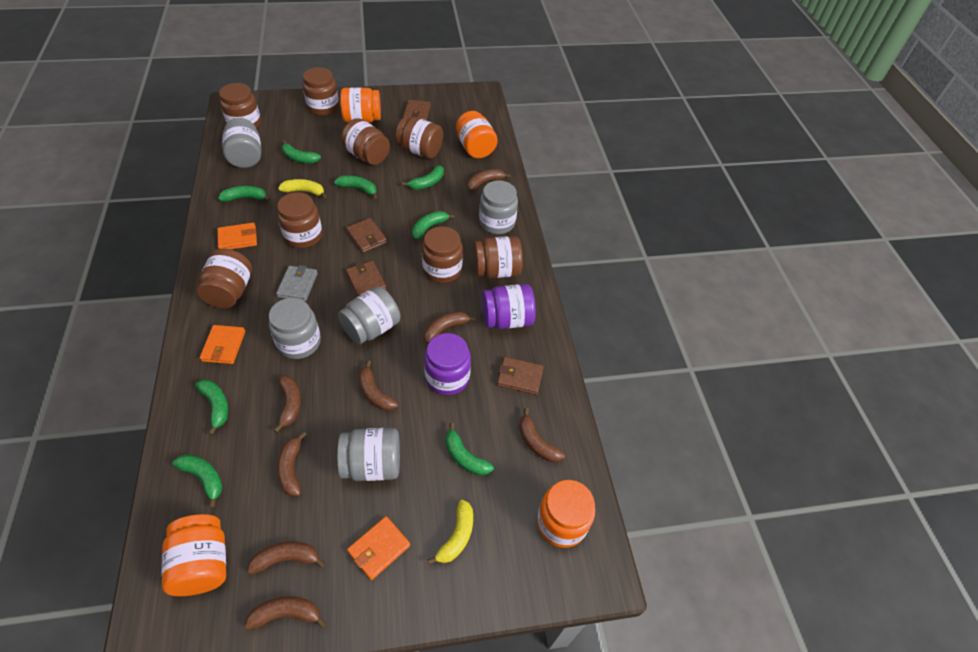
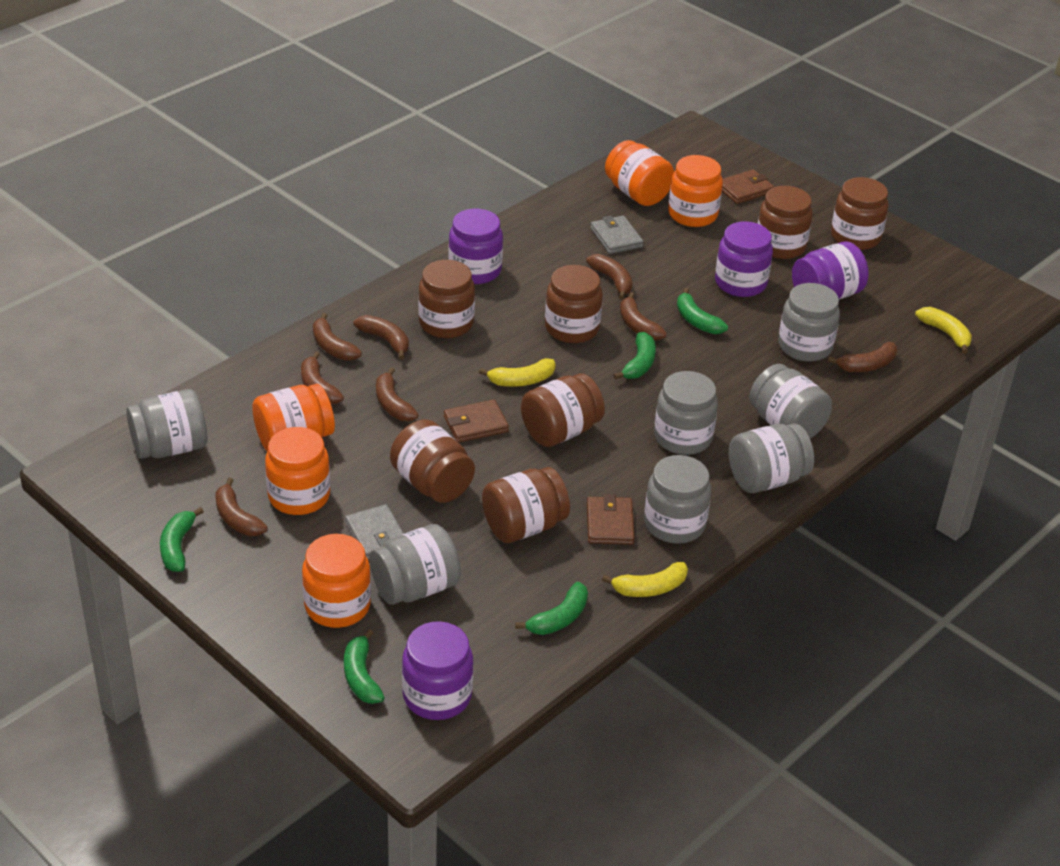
brown jar: 8 -> 7
brown wallet: 4 -> 3
green banana: 8 -> 5
grey jar: 5 -> 7
grey wallet: 1 -> 2
orange jar: 4 -> 5
orange wallet: 3 -> 0
purple jar: 2 -> 4
yellow banana: 2 -> 3

